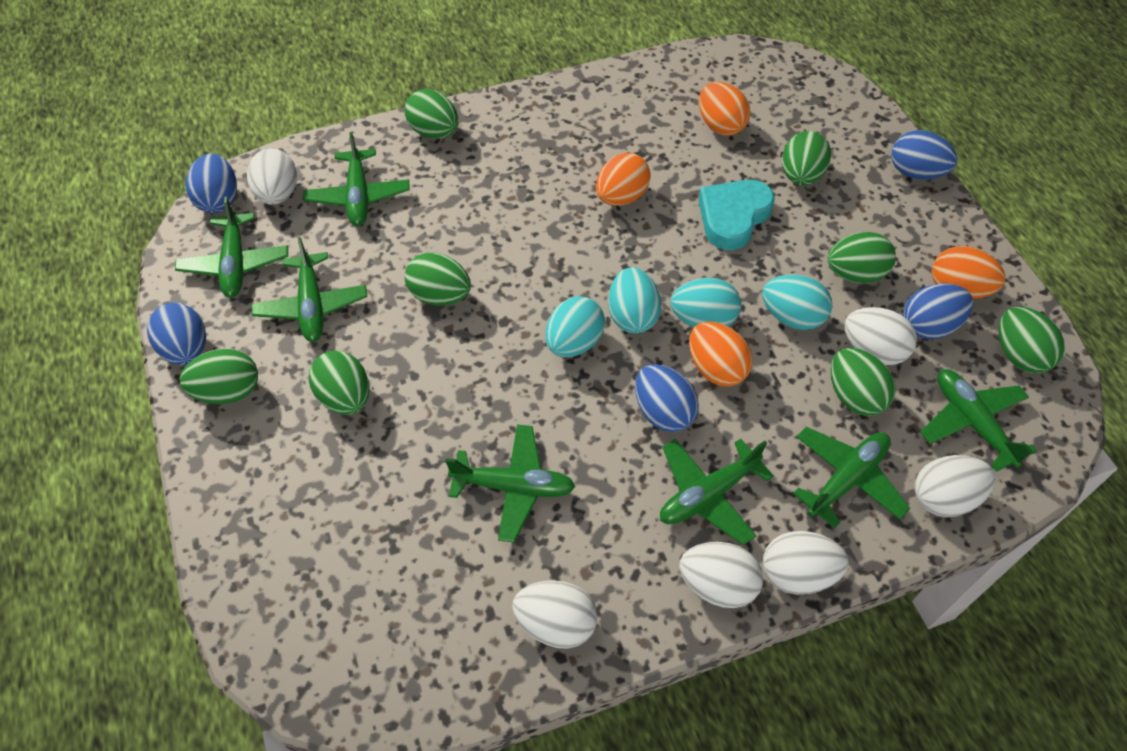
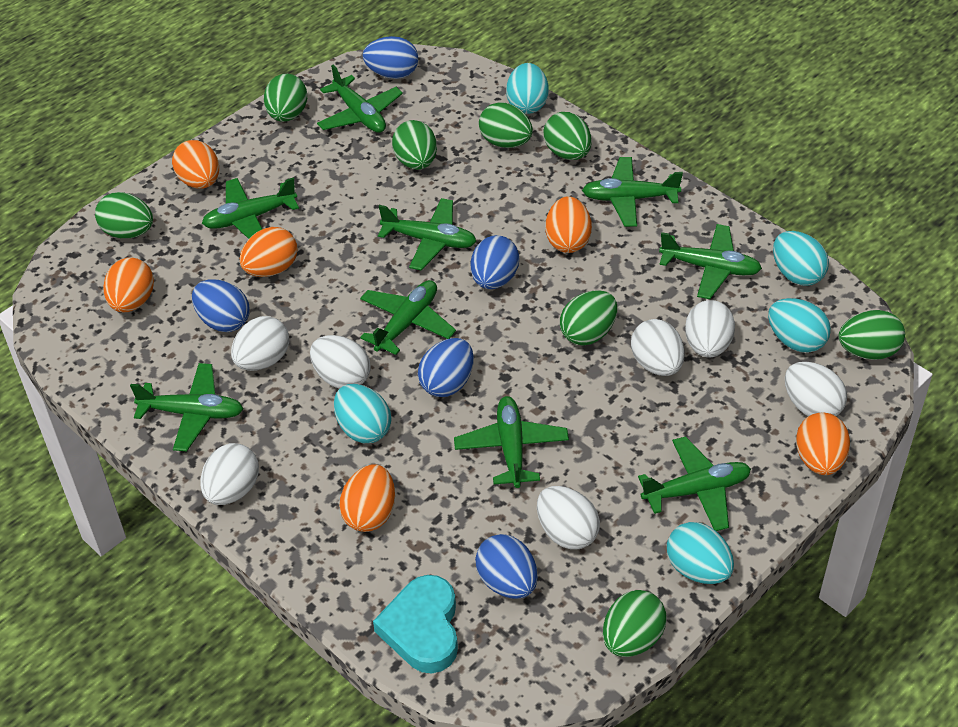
green plane: 7 -> 9
orange egg: 4 -> 6
turquoise egg: 4 -> 5
white egg: 6 -> 7

